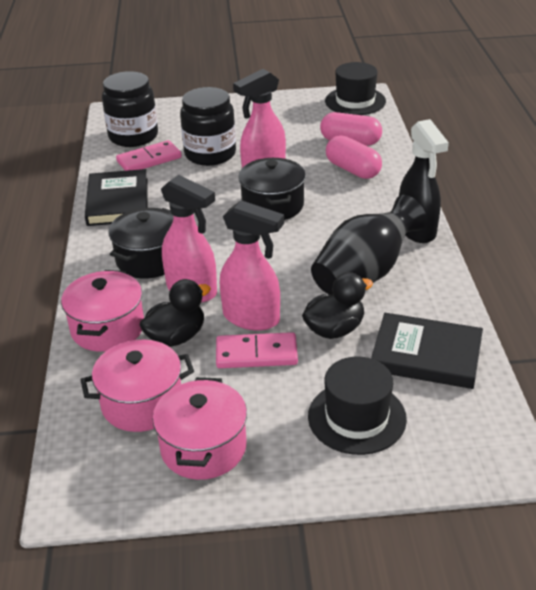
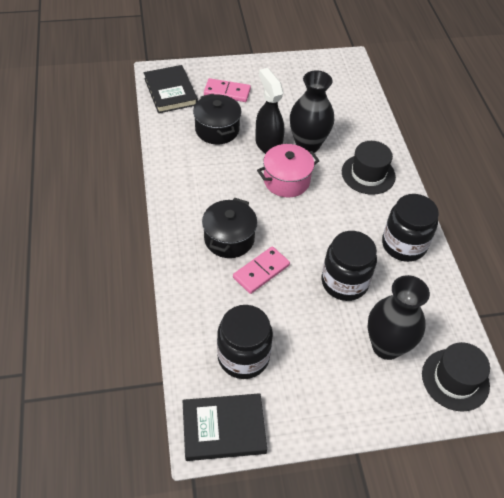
black duck: 2 -> 0
black jar: 2 -> 3
black vase: 1 -> 2
pink capsule: 2 -> 0
pink pot: 3 -> 1
pink spray bottle: 3 -> 0

